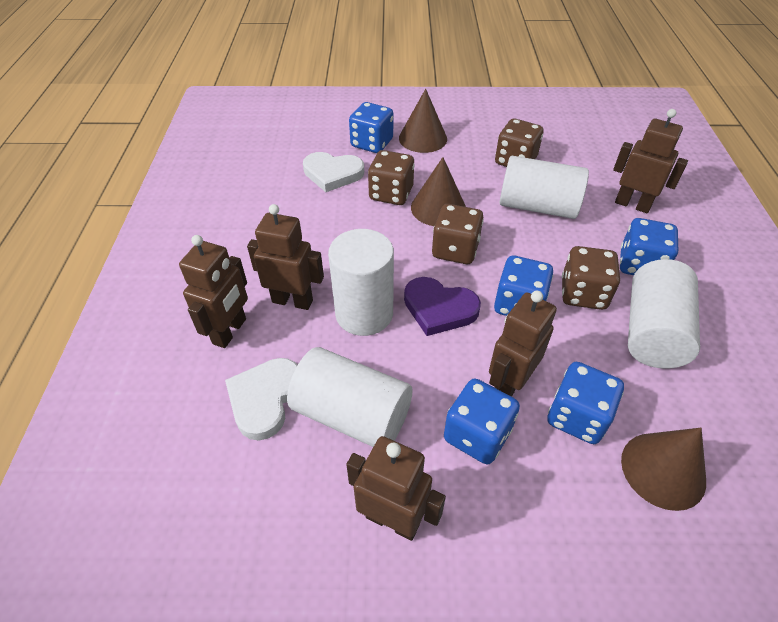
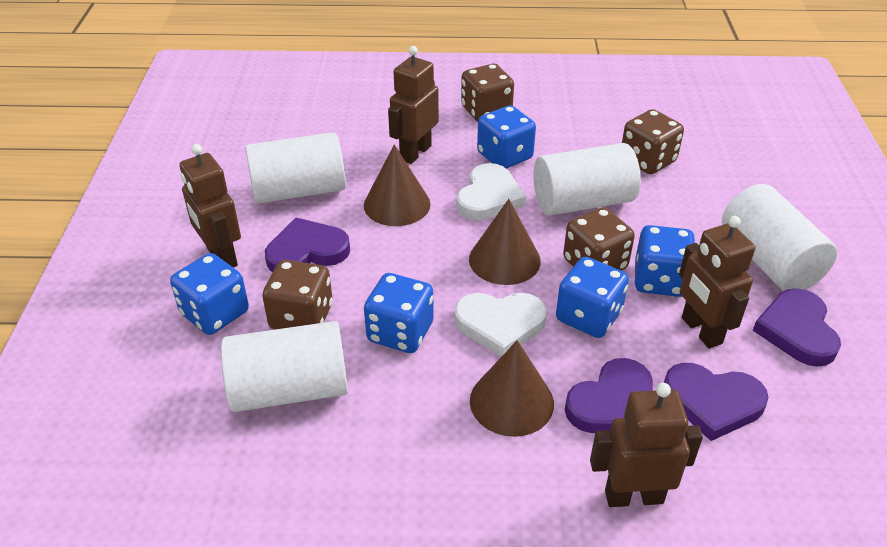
brown robot: 5 -> 4
purple heart: 1 -> 4

